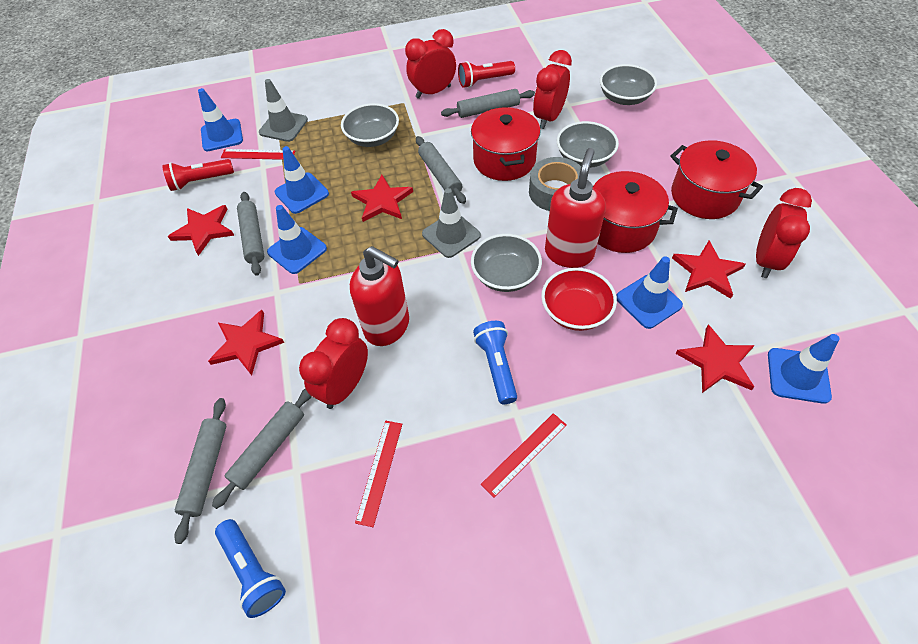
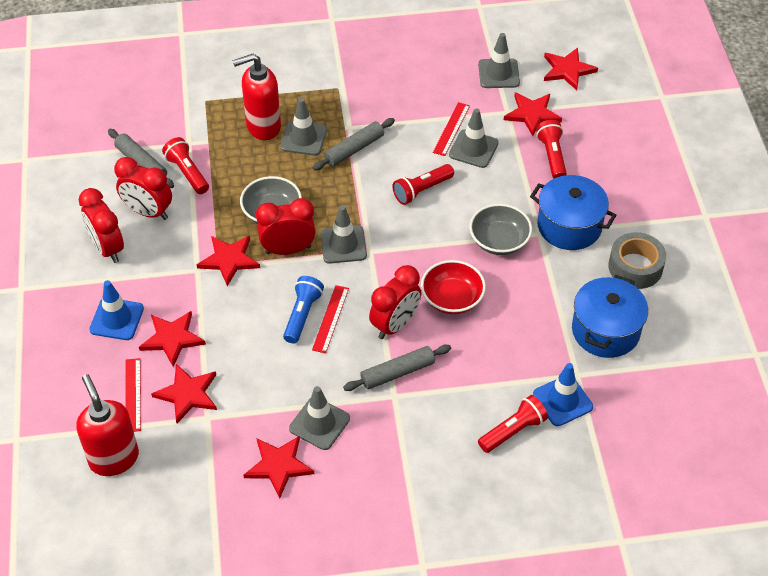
blue flashlight: 2 -> 1
blue pot: 0 -> 2
blue traffic cone: 5 -> 2
grey bowl: 4 -> 2
grey rolling pin: 5 -> 3
grey traffic cone: 2 -> 5
red flashlight: 2 -> 4
red pot: 3 -> 0
red star: 5 -> 6

